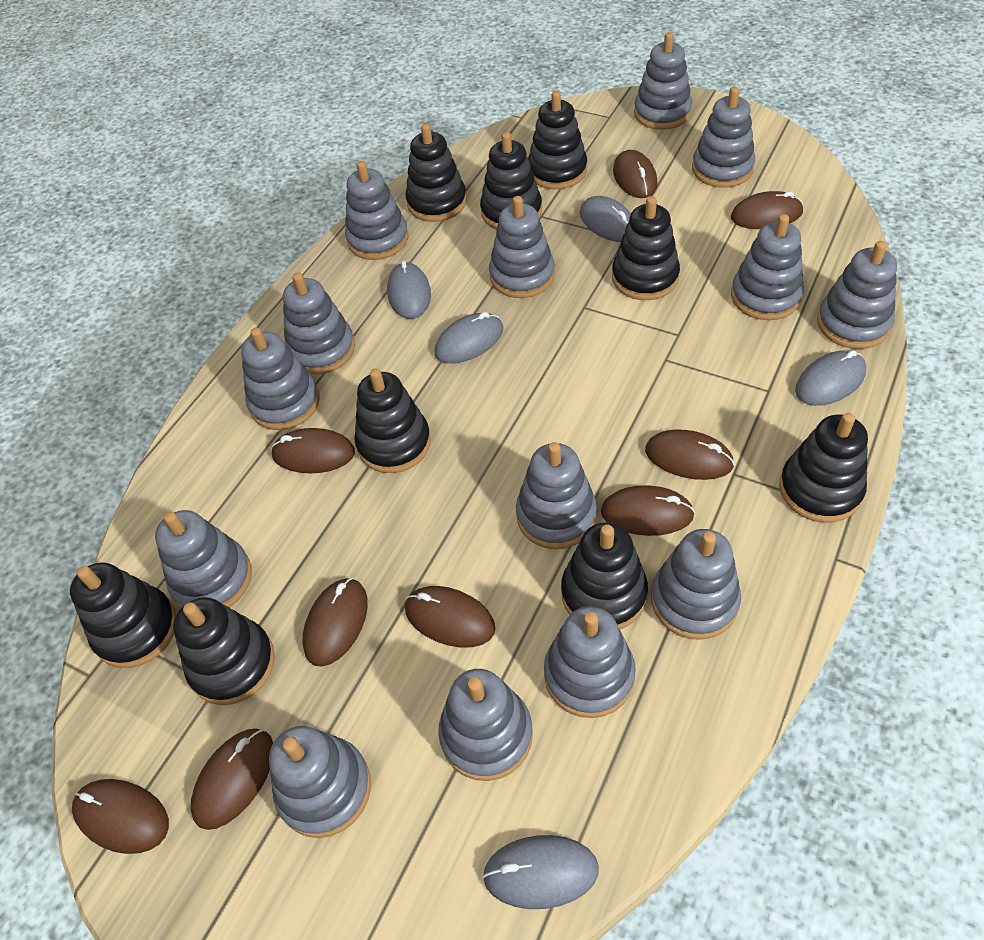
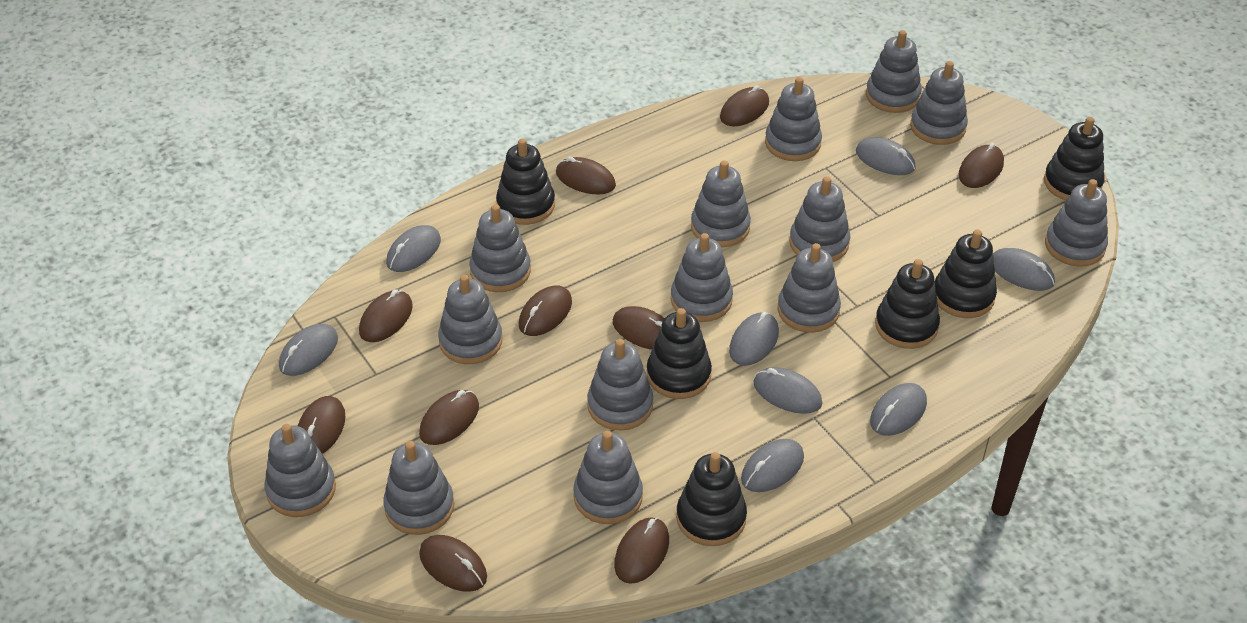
black stacking toy: 9 -> 6
brown mouse: 9 -> 10
grey mouse: 5 -> 8

